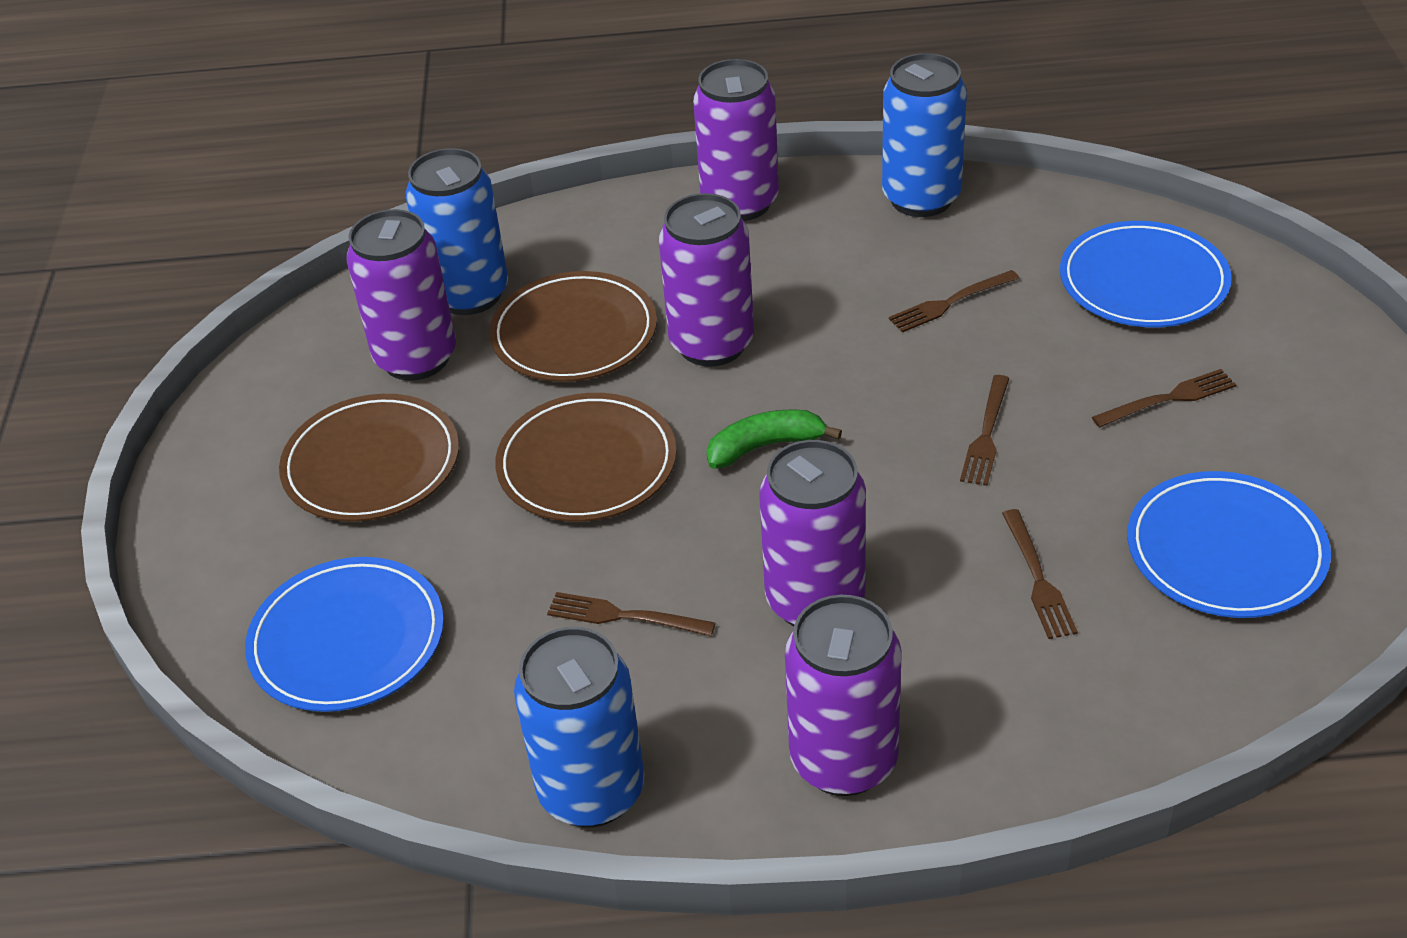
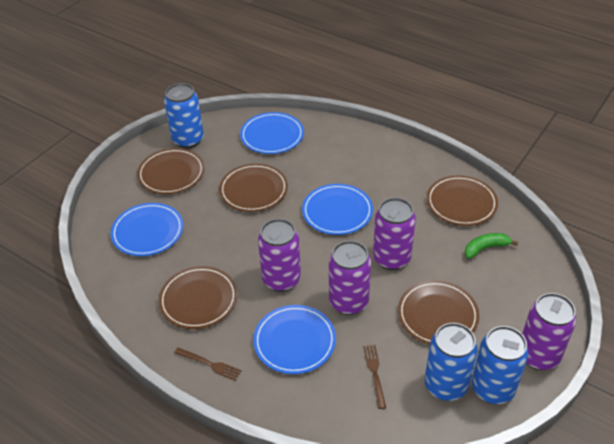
blue plate: 3 -> 4
brown fork: 5 -> 2
brown plate: 3 -> 5
purple can: 5 -> 4

